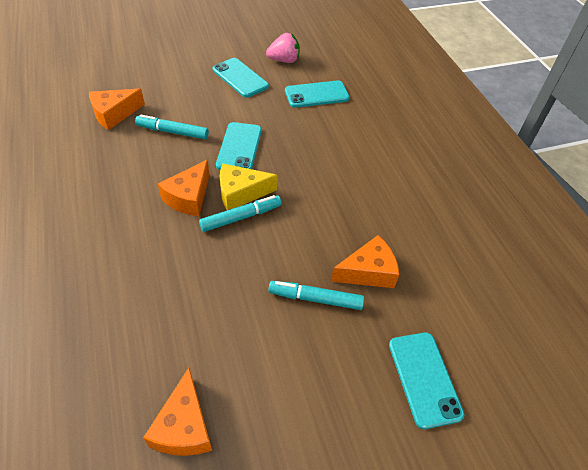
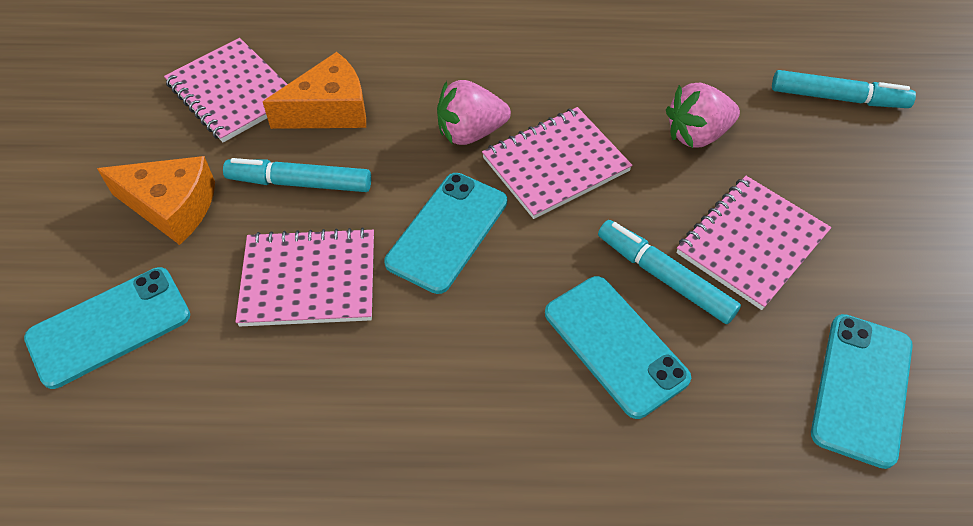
orange cheese: 4 -> 2
pink notebook: 0 -> 4
pink strawberry: 1 -> 2
yellow cheese: 1 -> 0

